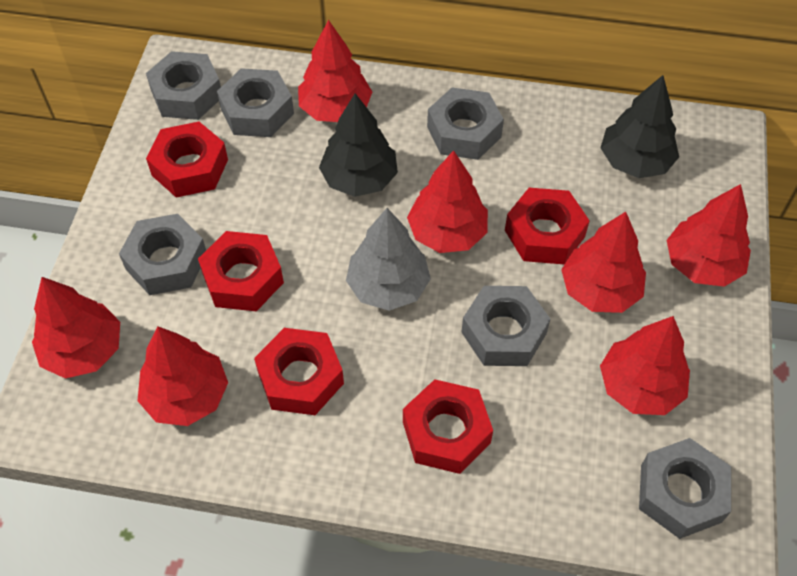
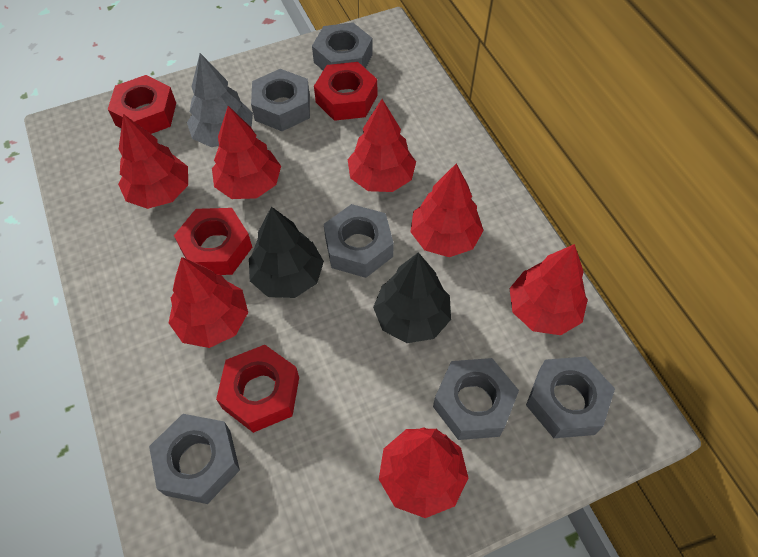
red nut: 5 -> 4

